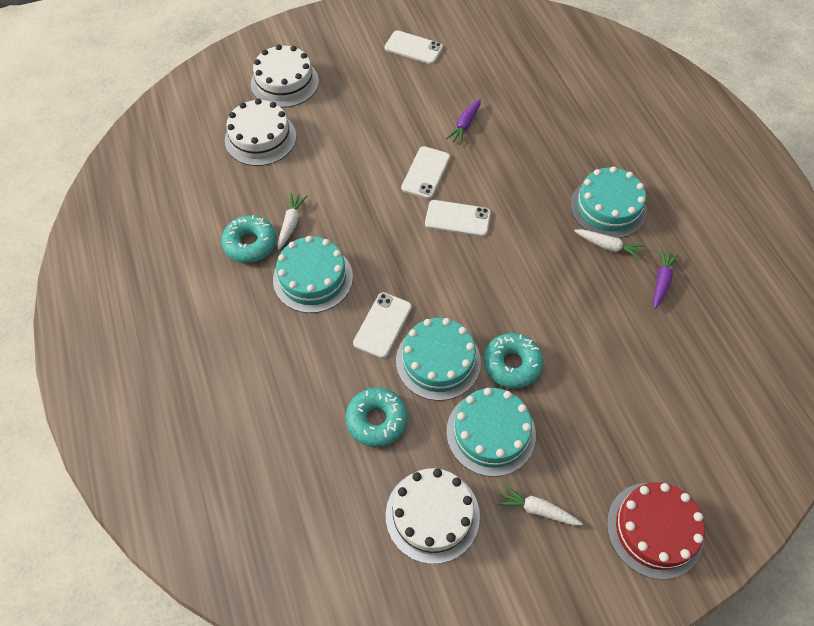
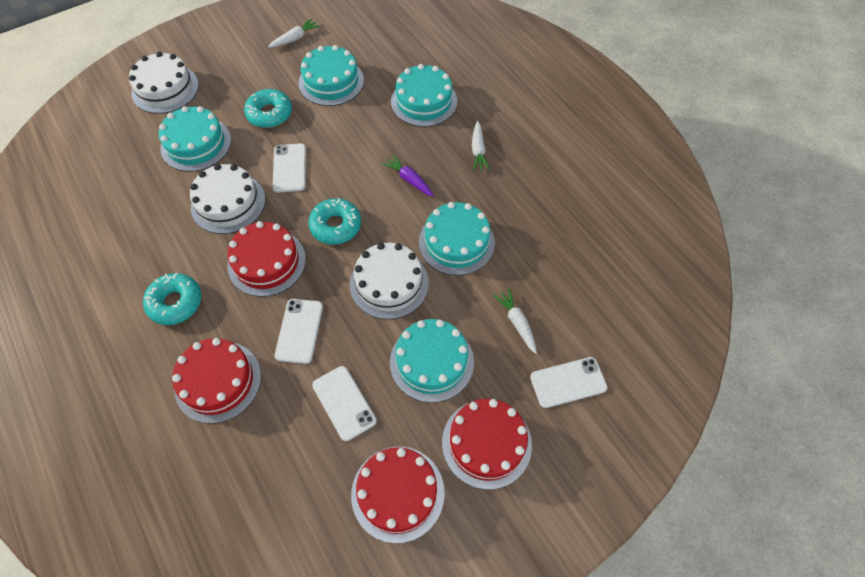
purple carrot: 2 -> 1
red cake: 1 -> 4
turquoise cake: 4 -> 5

